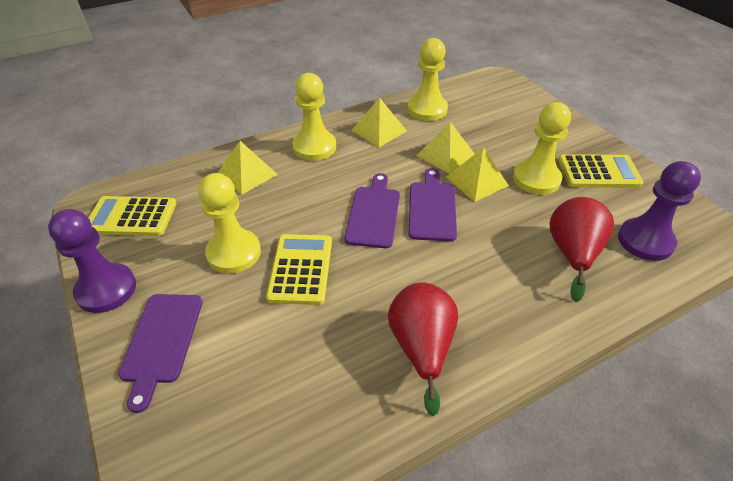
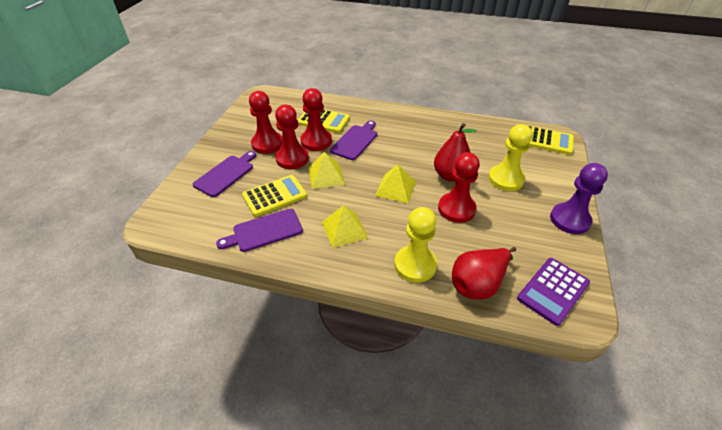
purple calculator: 0 -> 1
purple pawn: 2 -> 1
red pawn: 0 -> 4
yellow pawn: 4 -> 2
yellow pyramid: 4 -> 3

